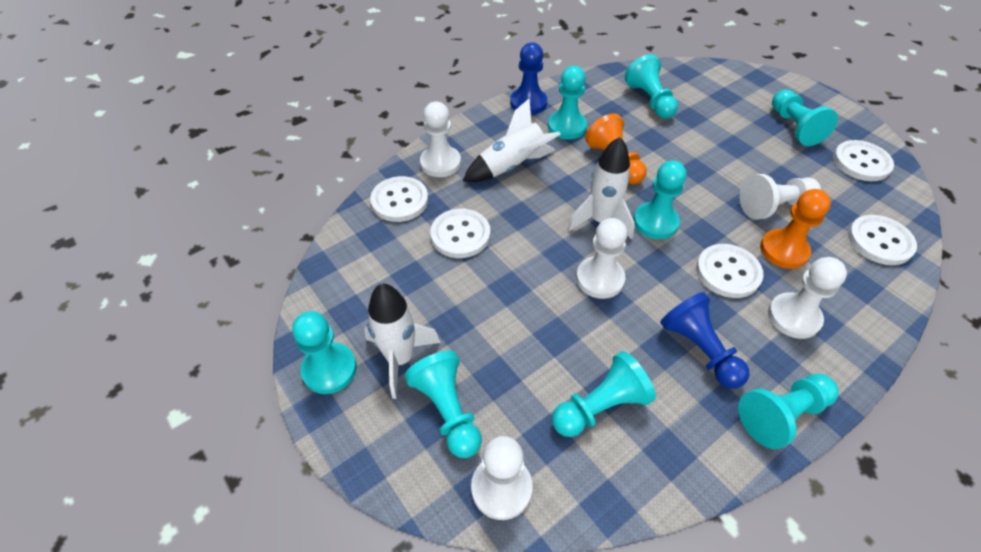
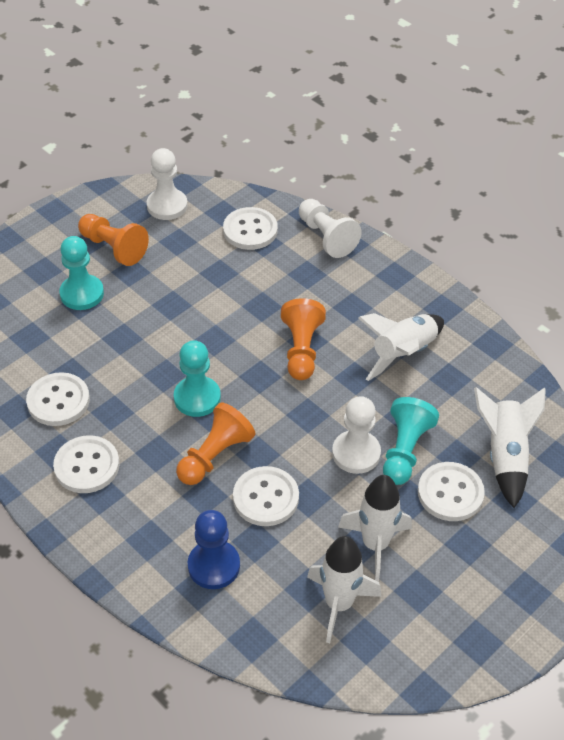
blue pawn: 2 -> 1
orange pawn: 2 -> 3
turquoise pawn: 8 -> 3
white pawn: 5 -> 3
white rocket: 3 -> 4

